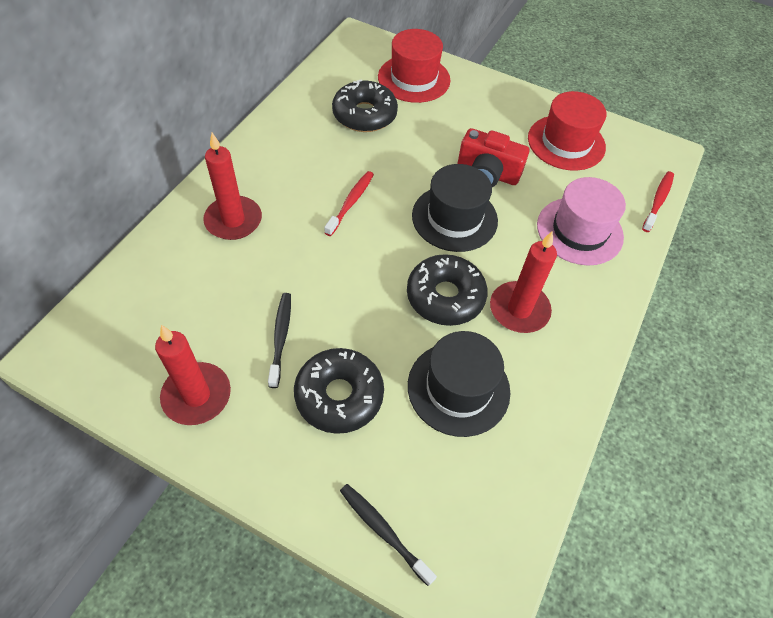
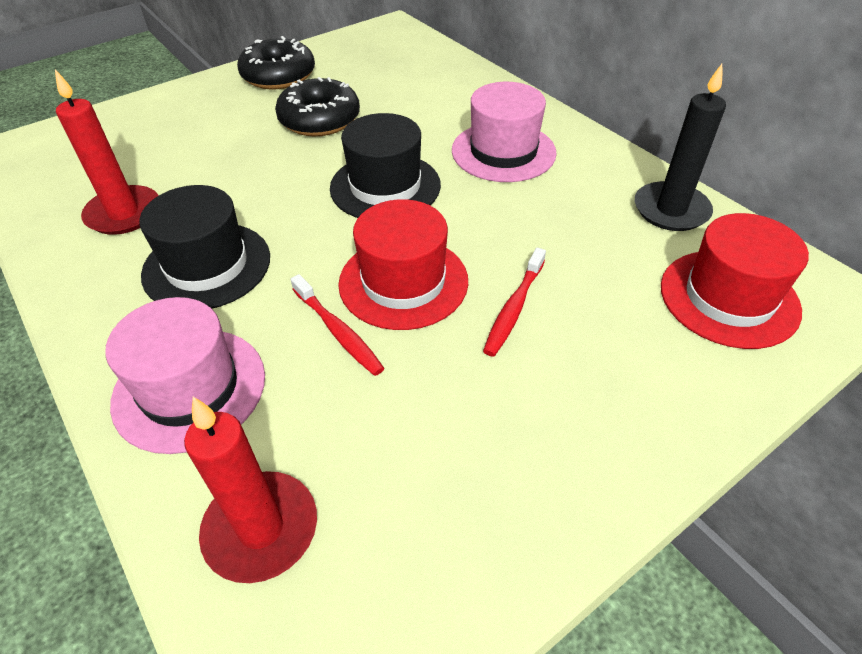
black candle: 0 -> 1
black donut: 3 -> 2
black toothbrush: 2 -> 0
pink hat: 1 -> 2
red camera: 1 -> 0
red candle: 3 -> 2

